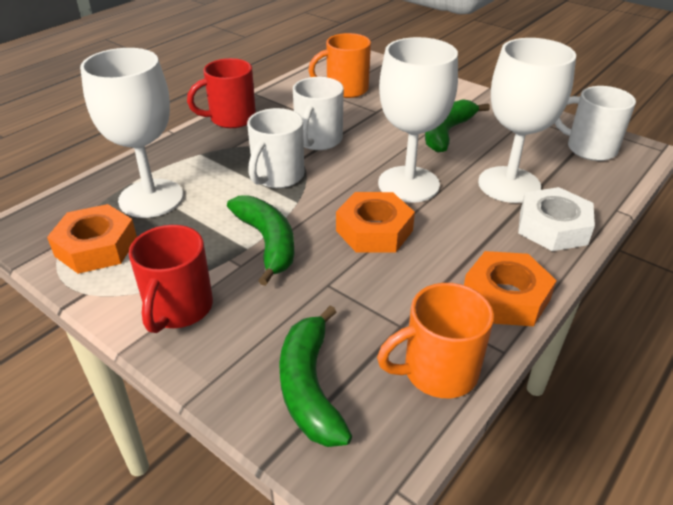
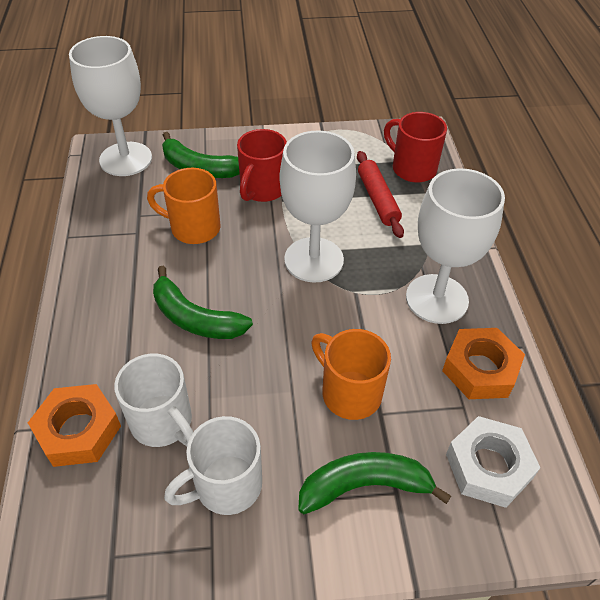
orange nut: 3 -> 2
red rolling pin: 0 -> 1
white mug: 3 -> 2

